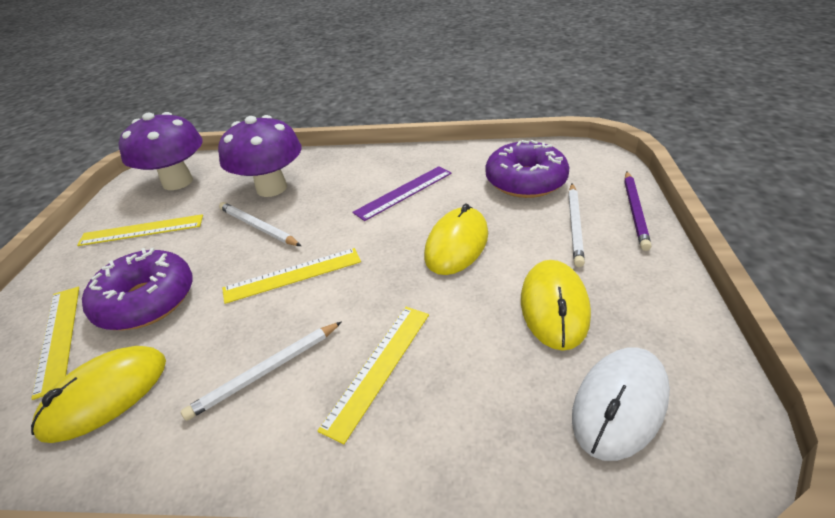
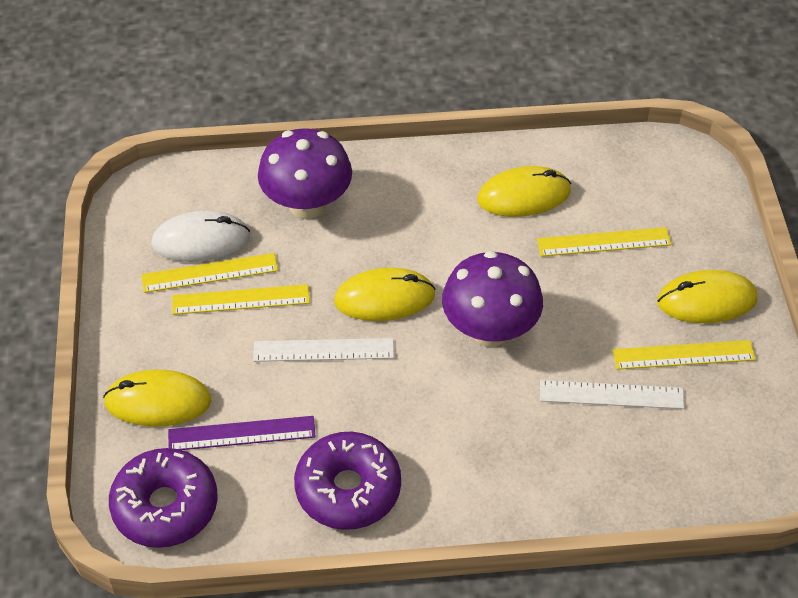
purple pencil: 1 -> 0
white pencil: 3 -> 0
white ruler: 0 -> 2
yellow mouse: 3 -> 4

